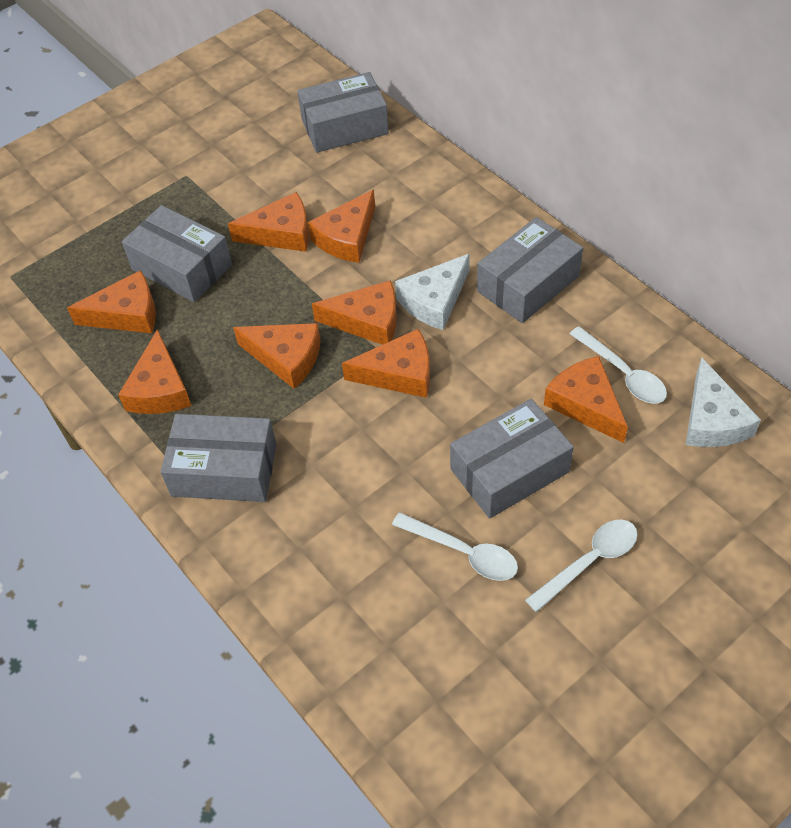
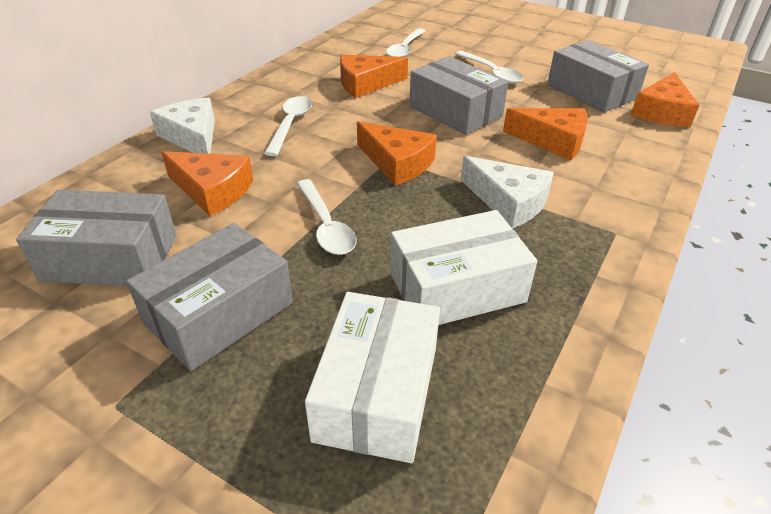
grey box: 5 -> 4
orange cheese: 8 -> 5
white box: 0 -> 2
white spoon: 3 -> 4

